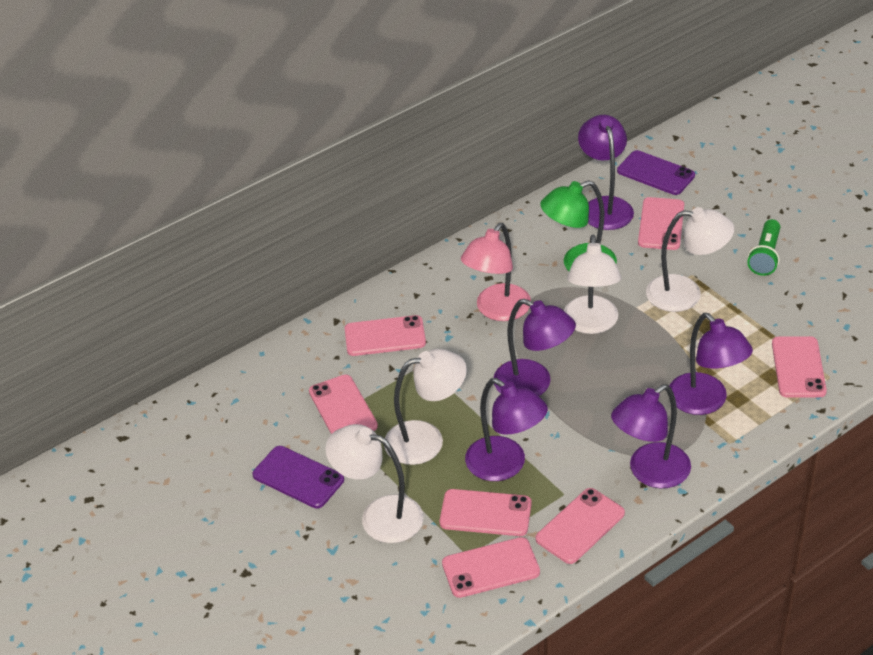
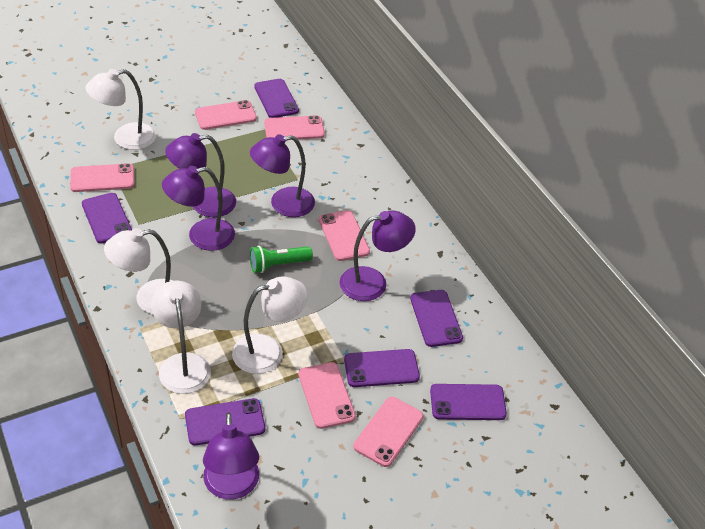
green lamp: 1 -> 0
pink lamp: 1 -> 0
pink phone: 7 -> 6
purple phone: 2 -> 6

